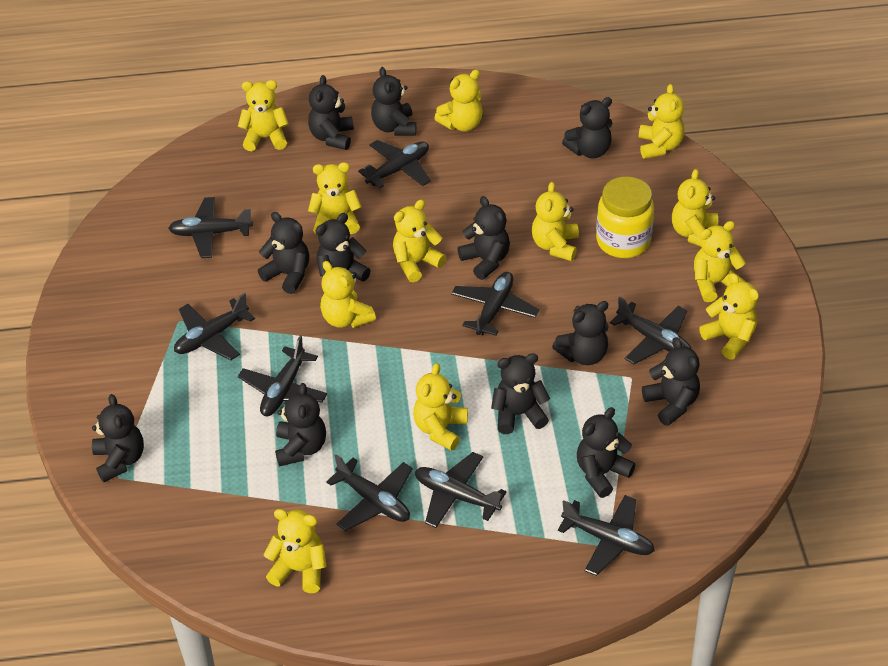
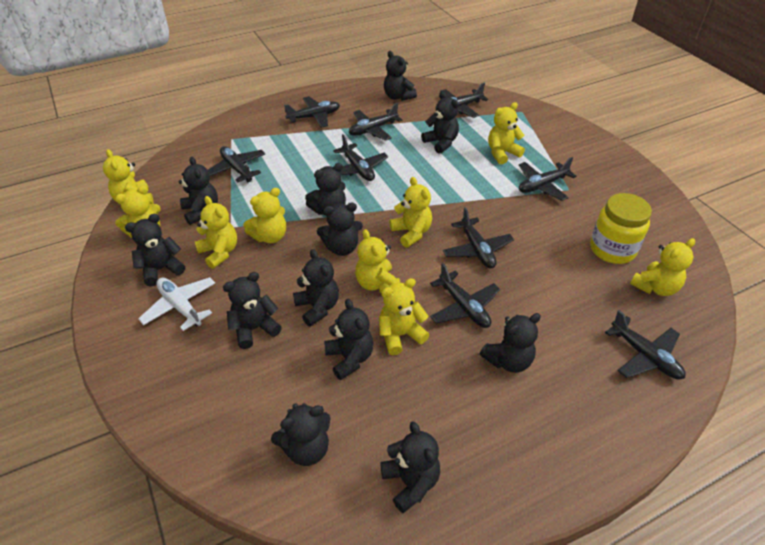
white plane: 0 -> 1
yellow teddy bear: 12 -> 9

